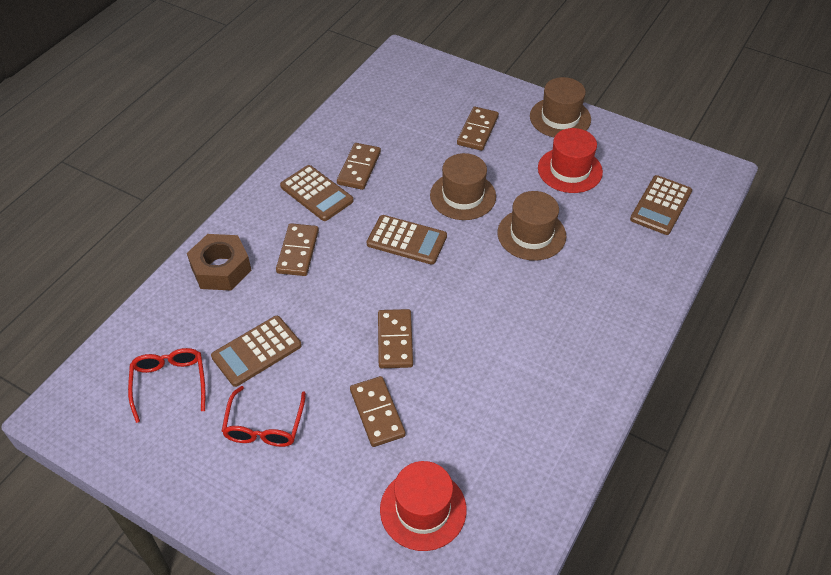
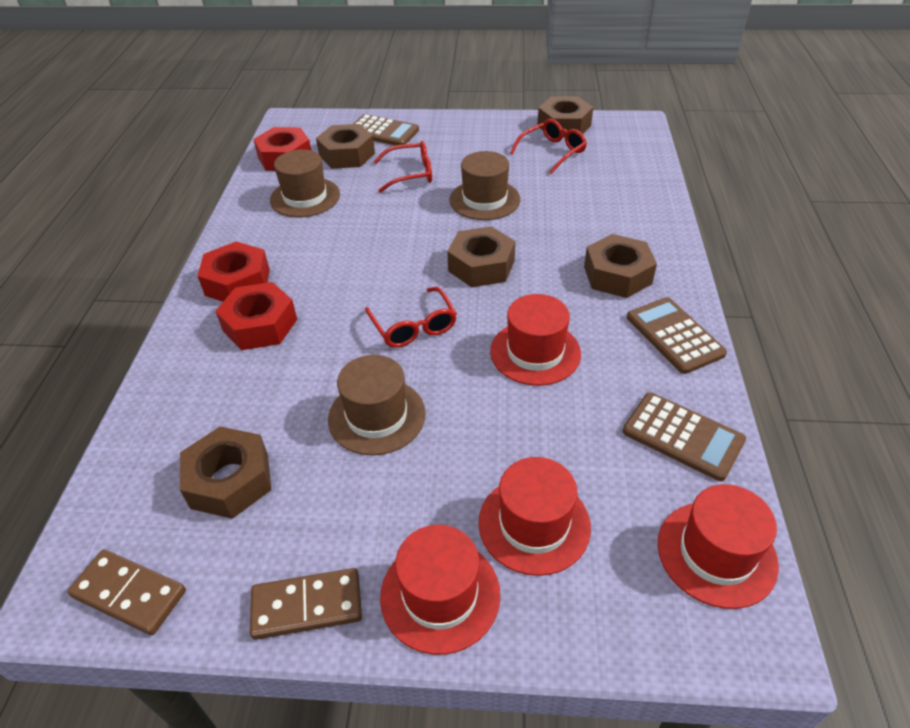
brown calculator: 4 -> 3
brown domino: 5 -> 2
brown nut: 1 -> 5
red glasses: 2 -> 3
red hat: 2 -> 4
red nut: 0 -> 3

